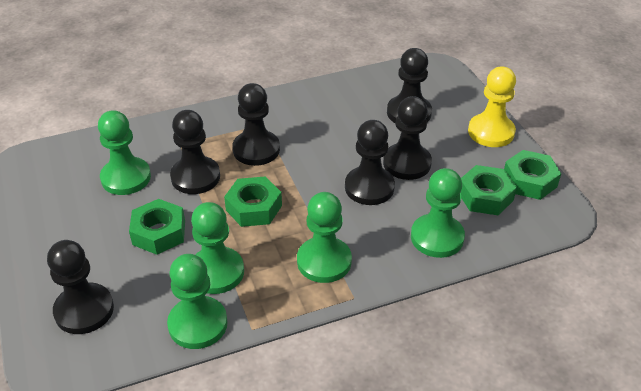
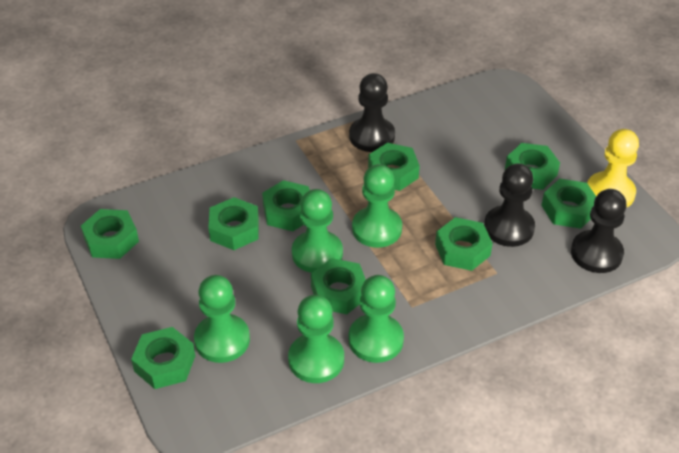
black pawn: 6 -> 3
green nut: 4 -> 9

